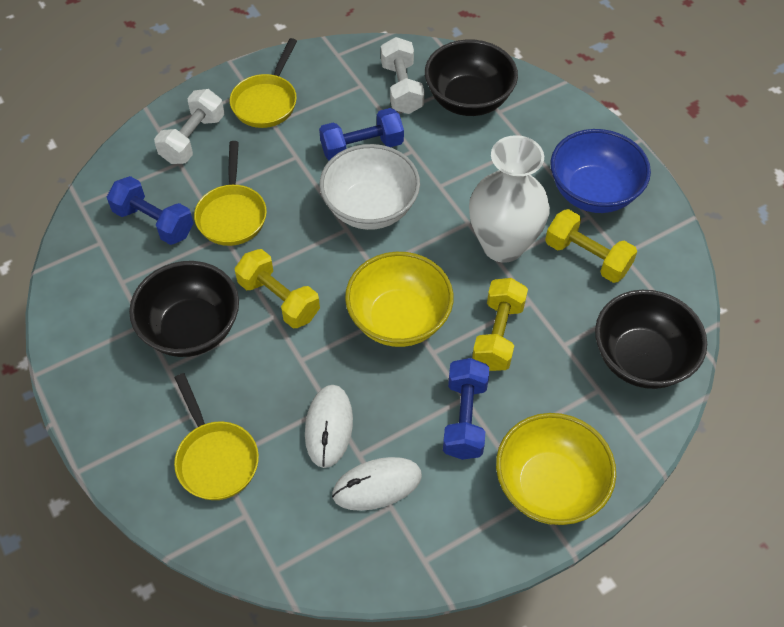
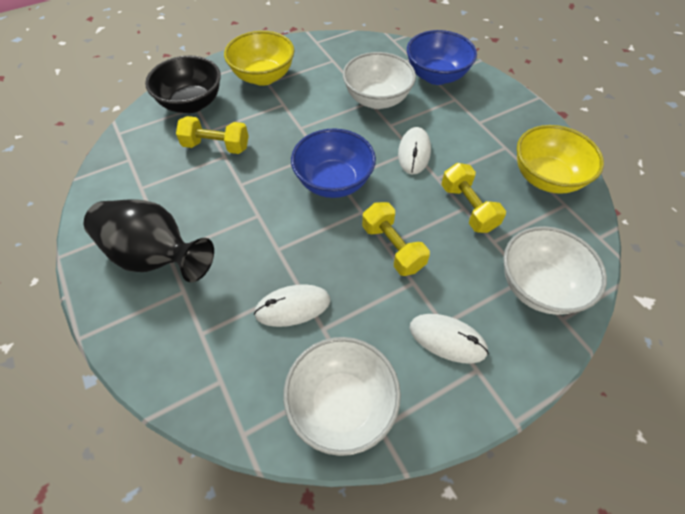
black bowl: 3 -> 1
black vase: 0 -> 1
blue bowl: 1 -> 2
blue dumbbell: 3 -> 0
white bowl: 1 -> 3
white dumbbell: 2 -> 0
white mouse: 2 -> 3
white vase: 1 -> 0
yellow pan: 3 -> 0

